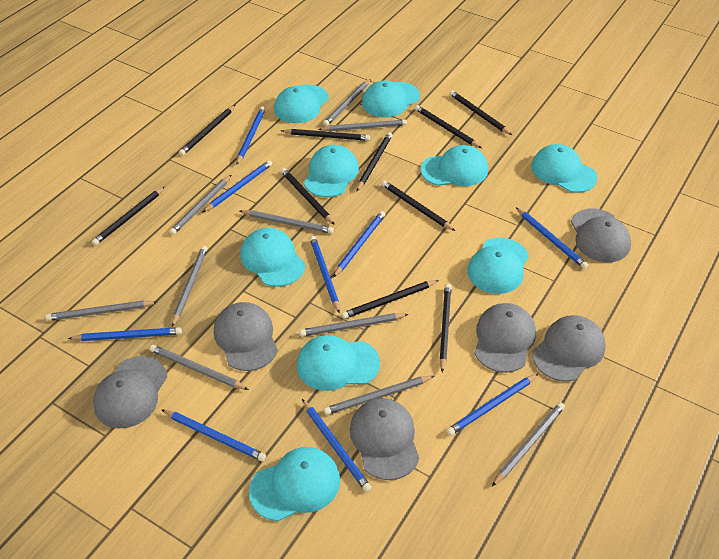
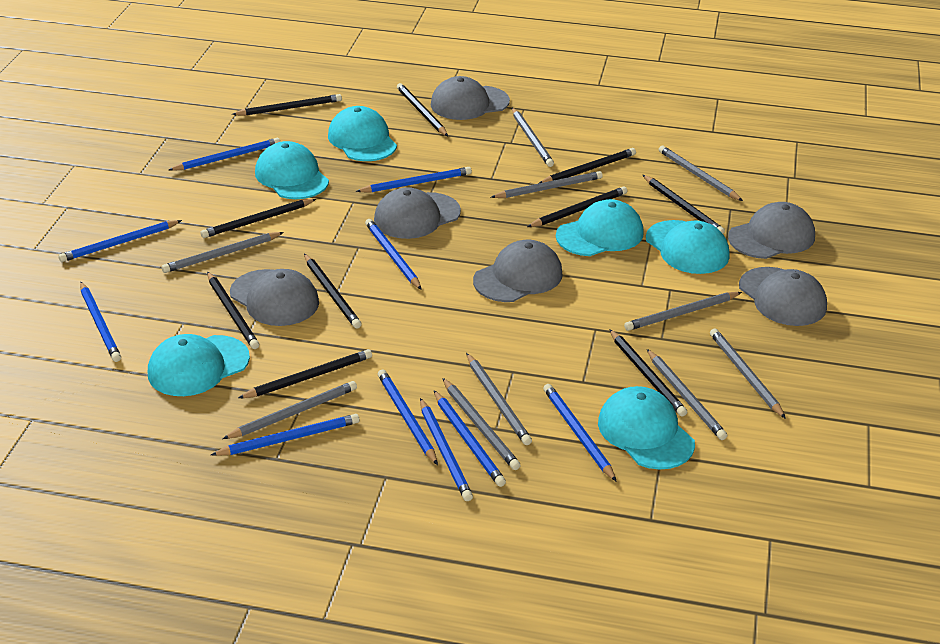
blue pencil: 9 -> 10
turquoise cap: 9 -> 6

